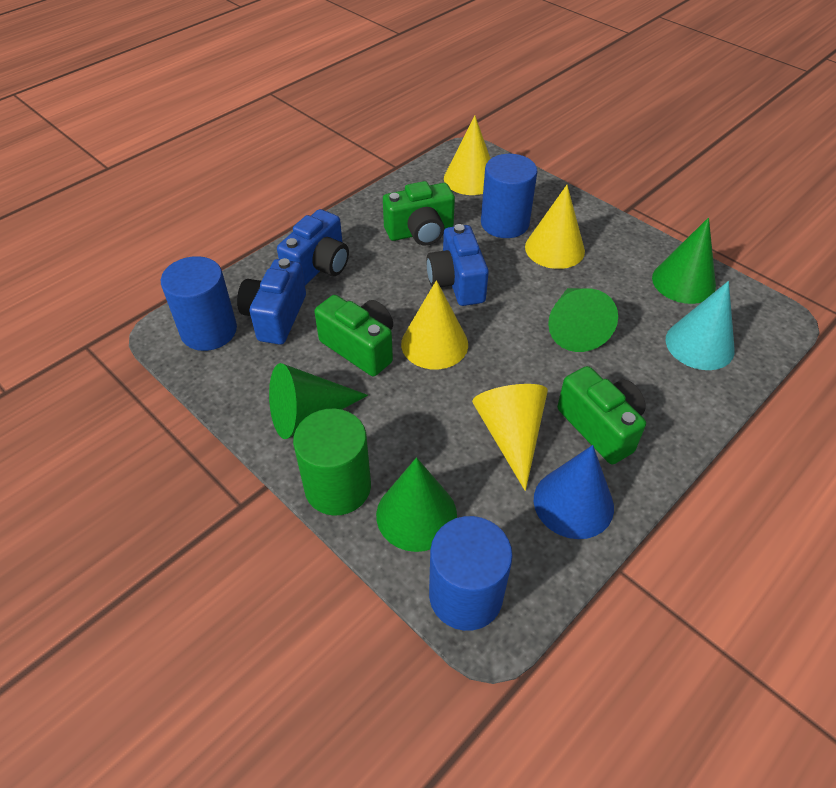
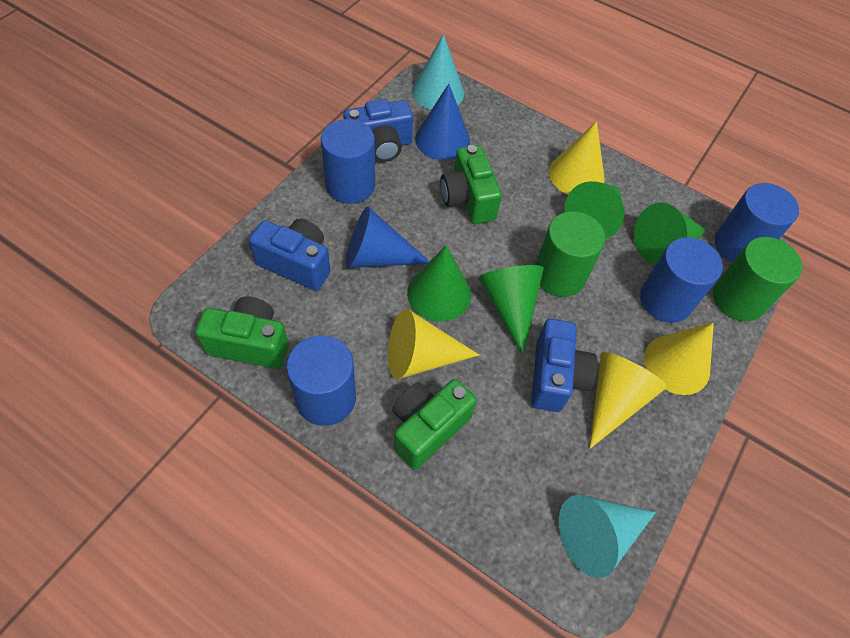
blue cone: 1 -> 2
blue cylinder: 3 -> 4
green cylinder: 1 -> 2
turquoise cone: 1 -> 2

